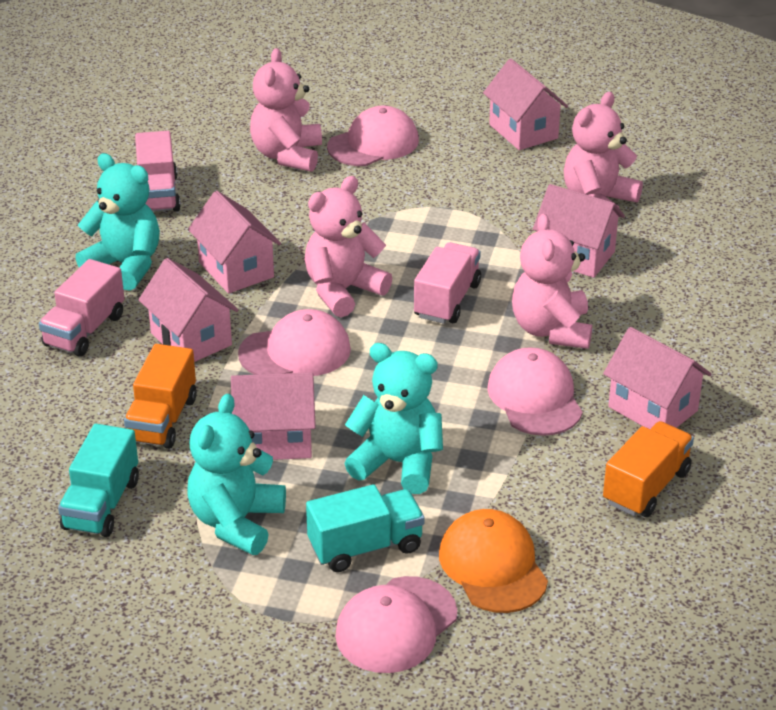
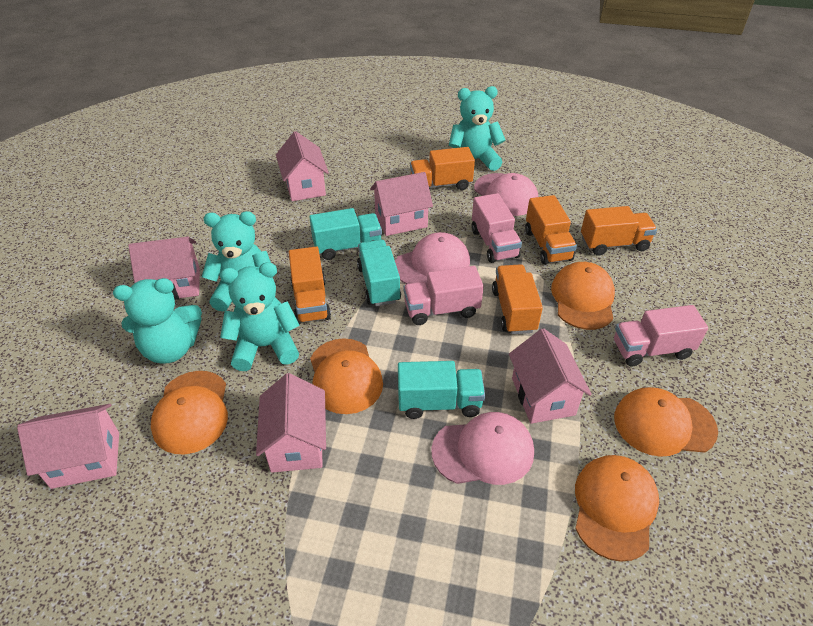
orange cap: 1 -> 5
orange truck: 2 -> 5
pink cap: 4 -> 3
pink teddy bear: 4 -> 0
turquoise teddy bear: 3 -> 4
turquoise truck: 2 -> 3

